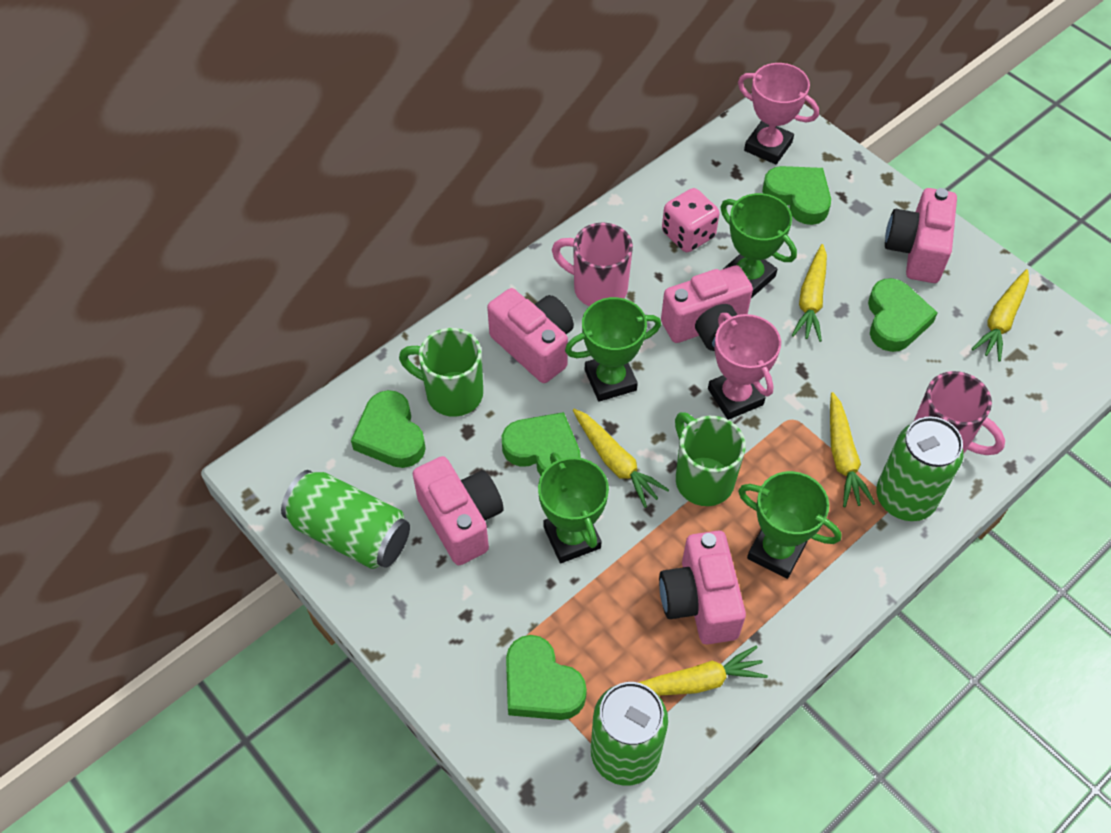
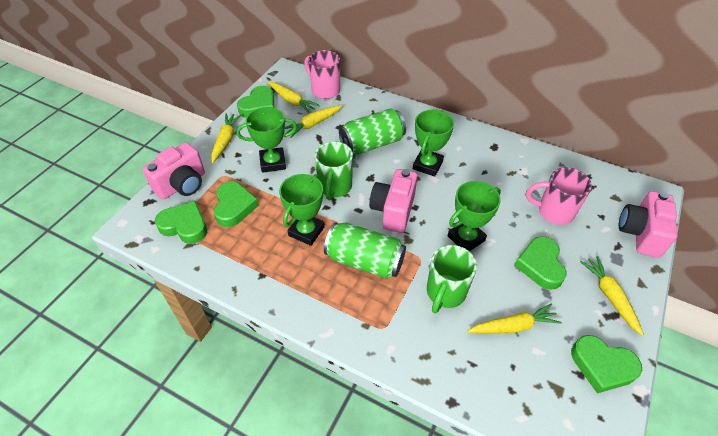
green can: 3 -> 2
pink camera: 5 -> 3
pink dice: 1 -> 0
pink trophy: 2 -> 0

